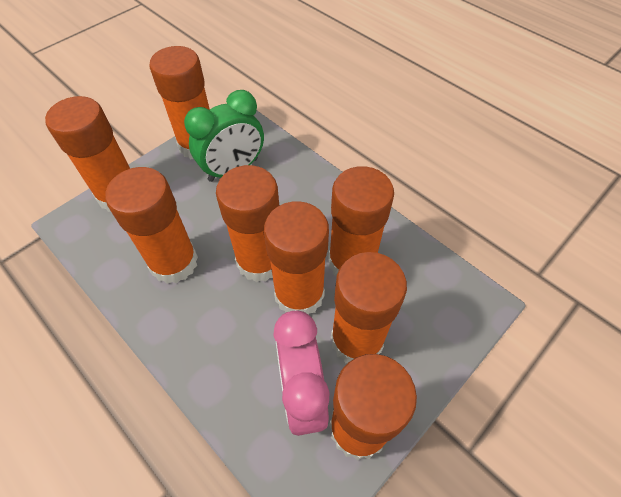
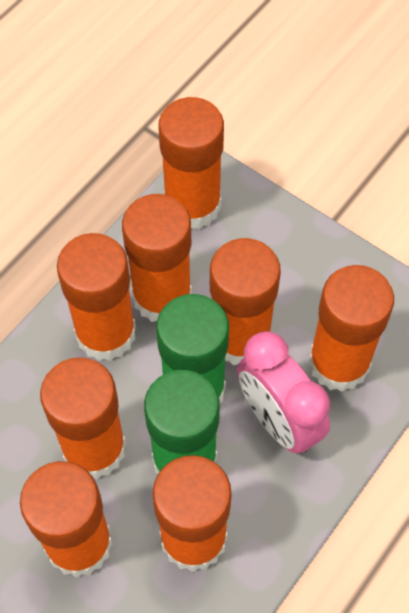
green clock: 1 -> 0
green glue stick: 0 -> 2

